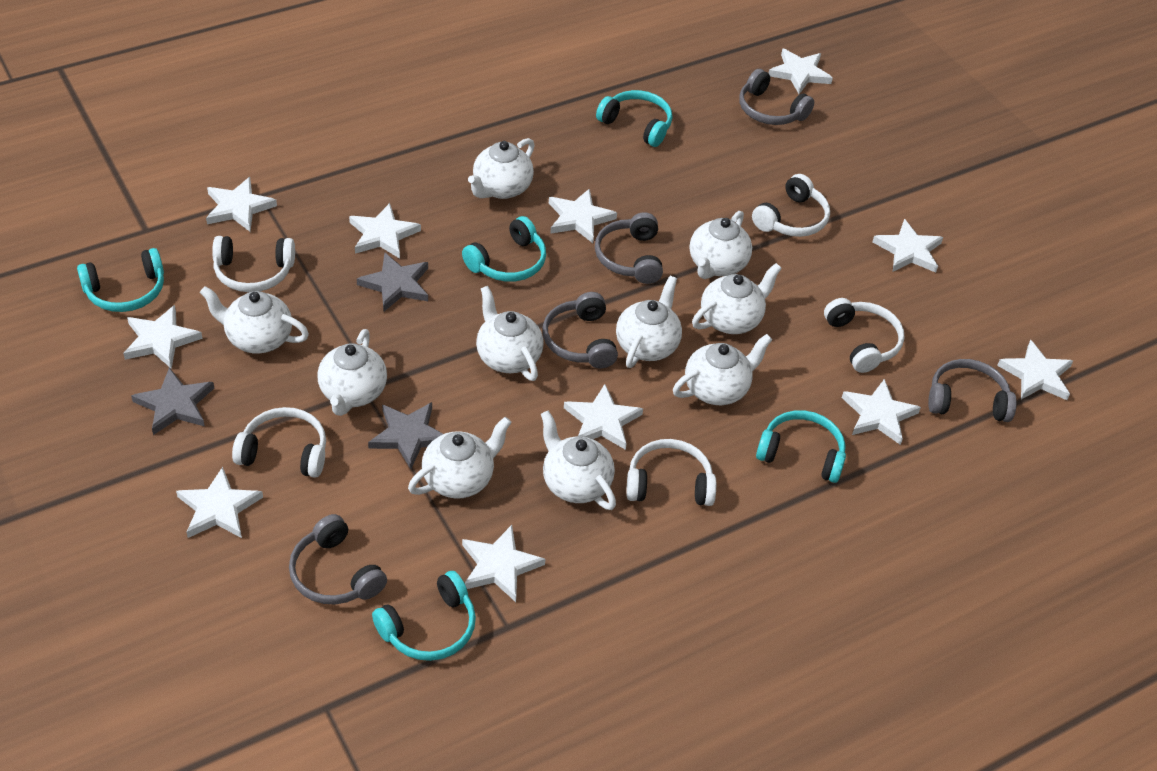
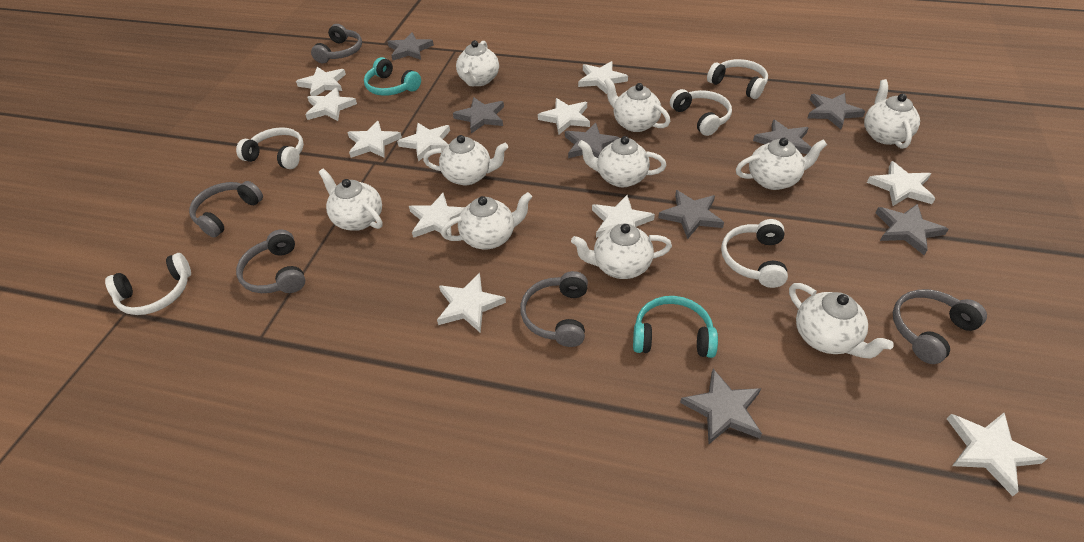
grey star: 3 -> 8
turquoise headphones: 5 -> 2

